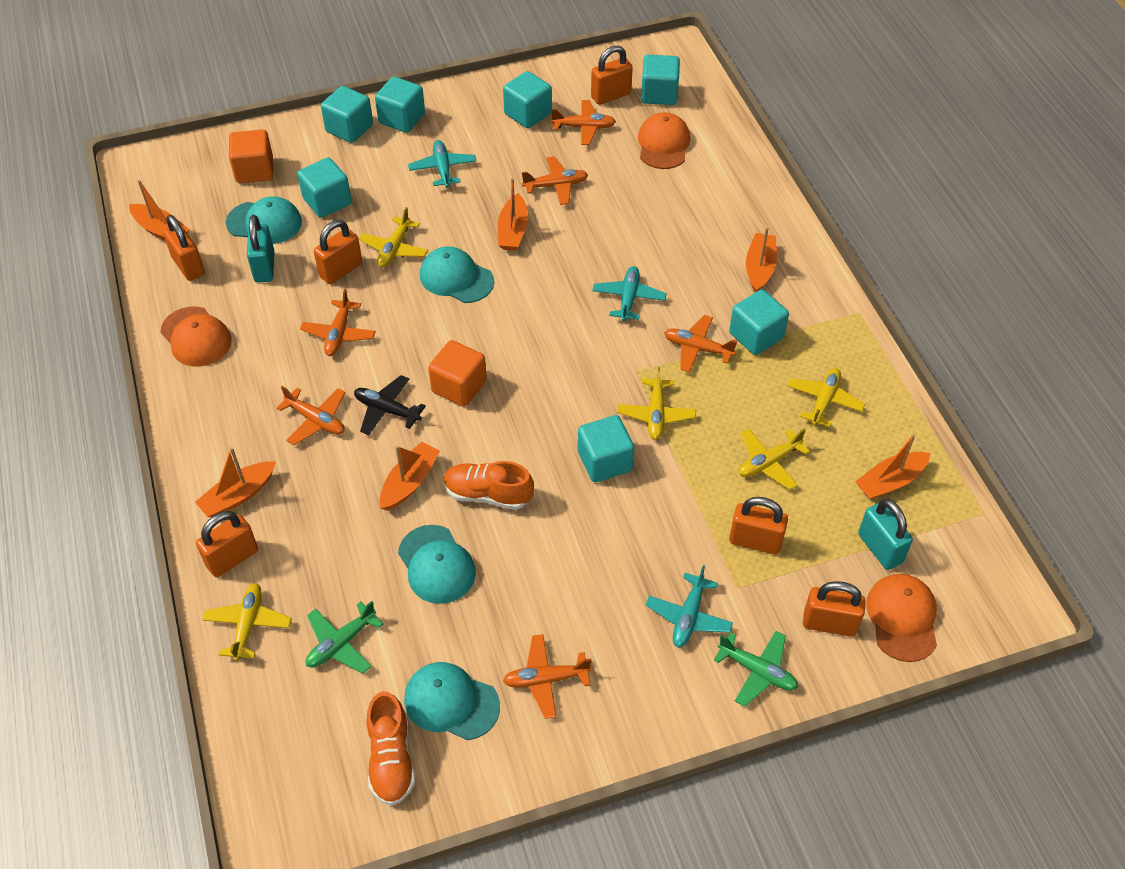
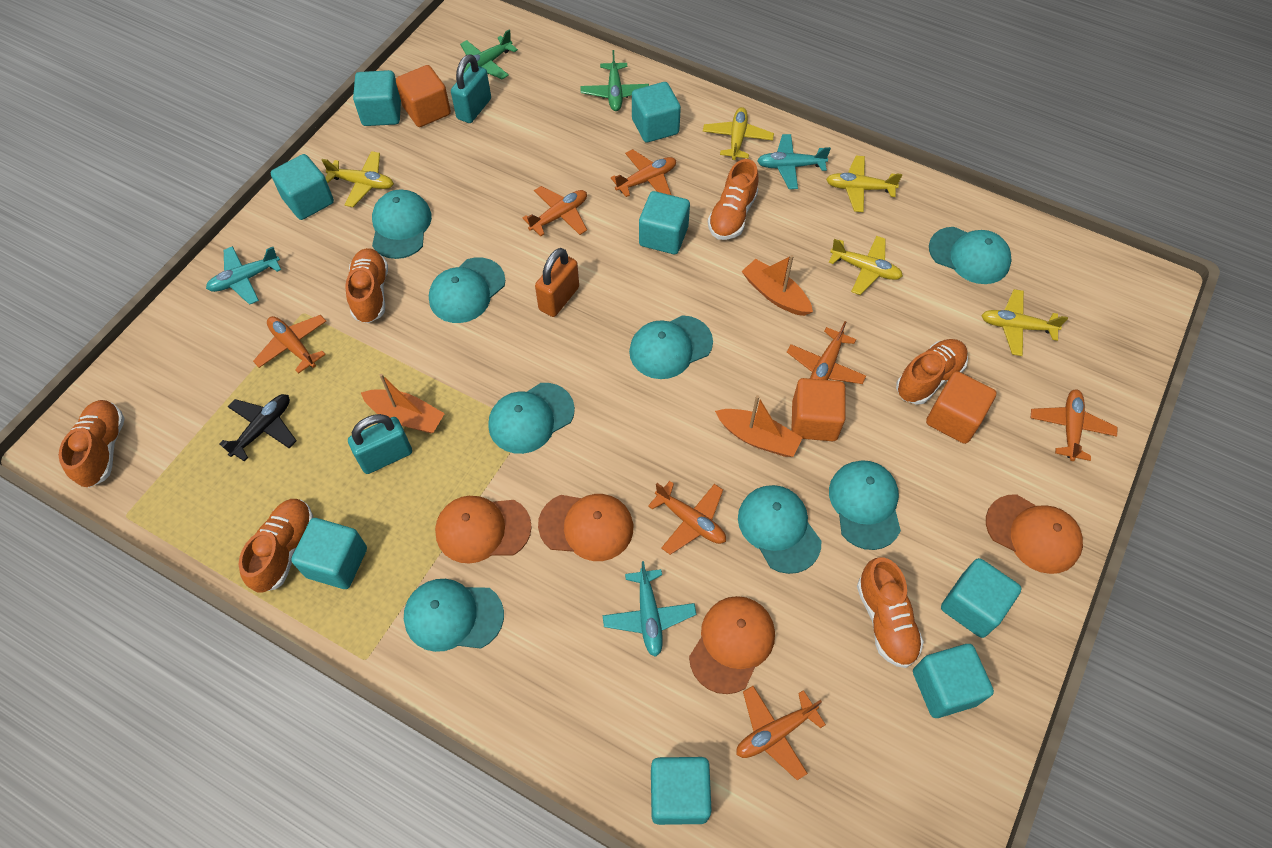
orange boat: 6 -> 3
orange cap: 3 -> 4
orange cube: 2 -> 3
orange padlock: 6 -> 1
orange plane: 6 -> 7
orange shoe: 2 -> 6
turquoise cap: 4 -> 8
turquoise cube: 7 -> 8

